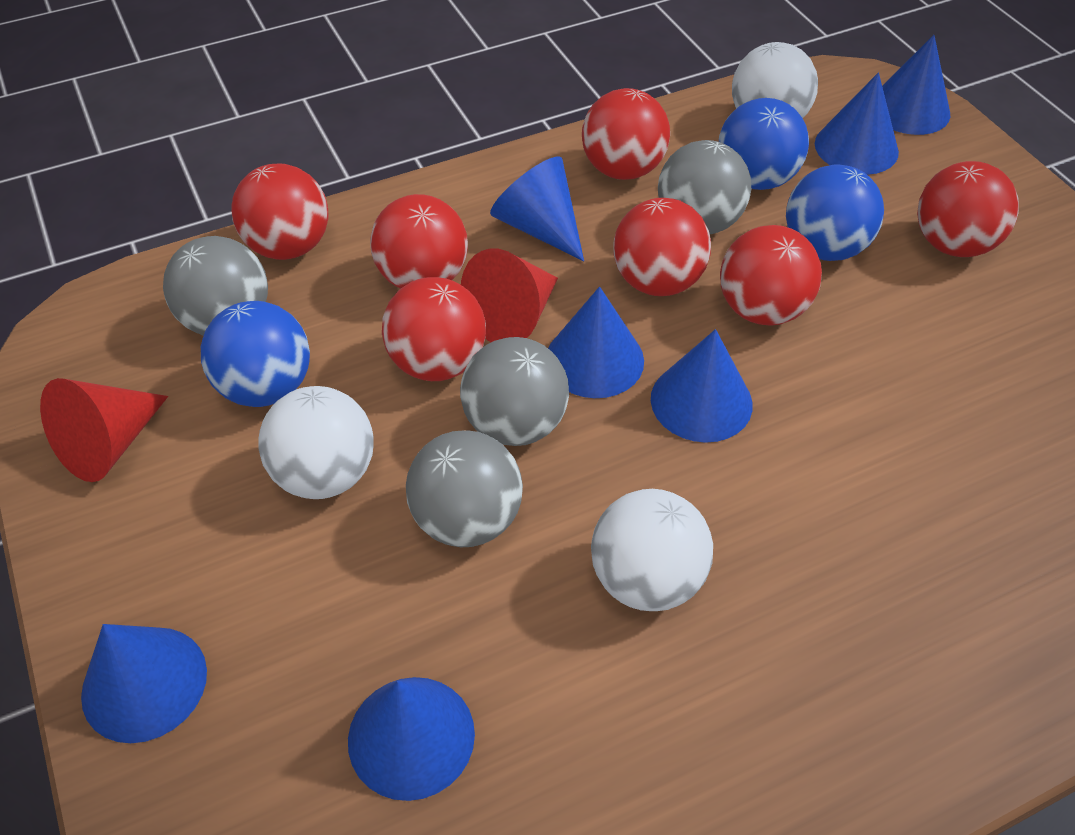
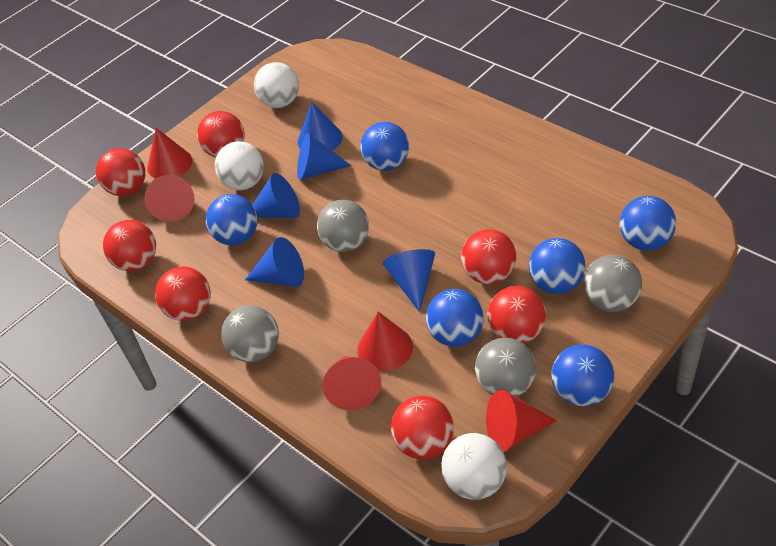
blue ball: 3 -> 6
blue cone: 7 -> 5
red cone: 2 -> 5

